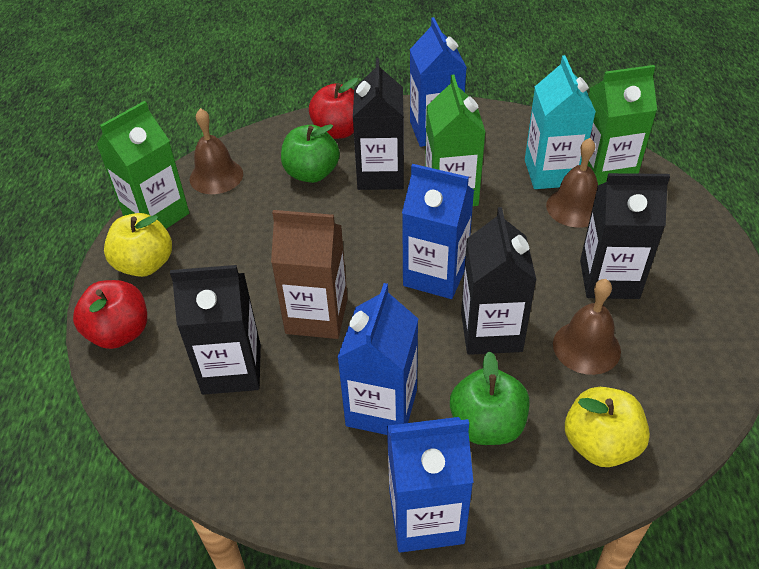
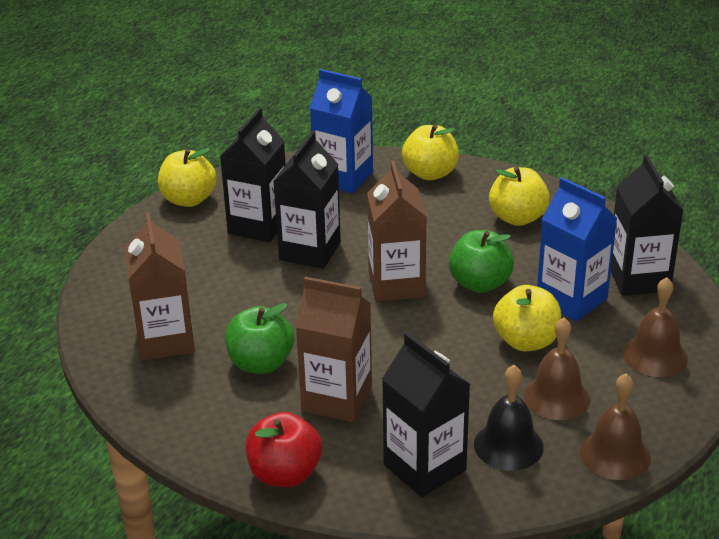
black bell: 0 -> 1
blue carton: 4 -> 2
brown carton: 1 -> 3
green carton: 3 -> 0
red apple: 2 -> 1
turquoise carton: 1 -> 0
yellow apple: 2 -> 4

